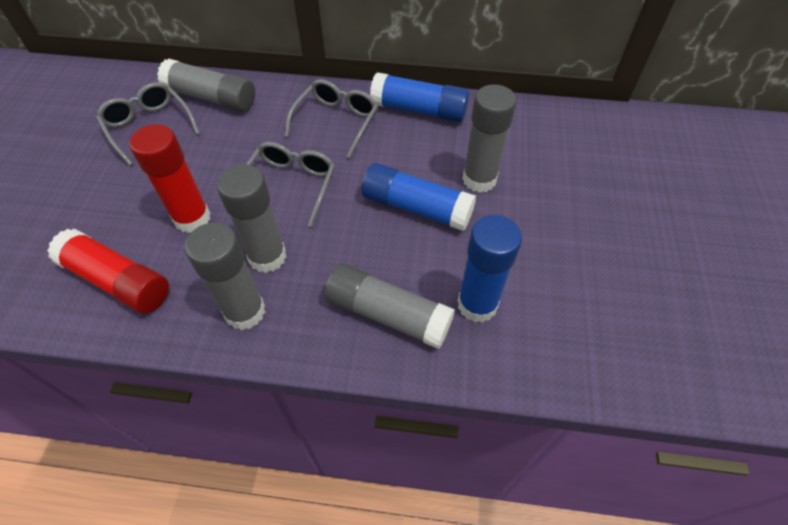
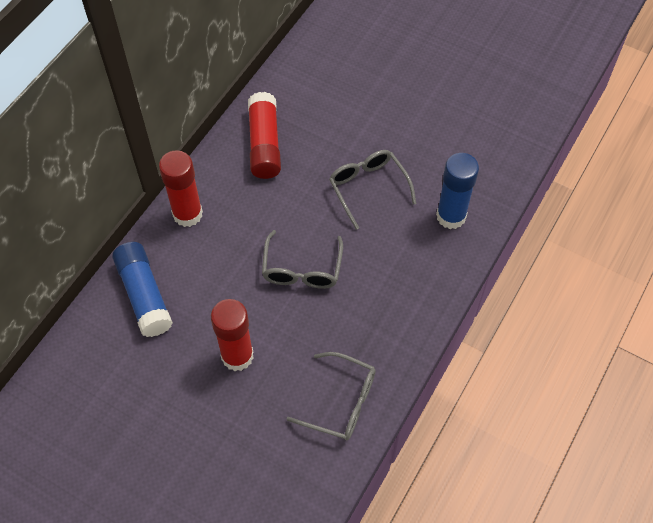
blue glue stick: 3 -> 2
grey glue stick: 5 -> 0
red glue stick: 2 -> 3

